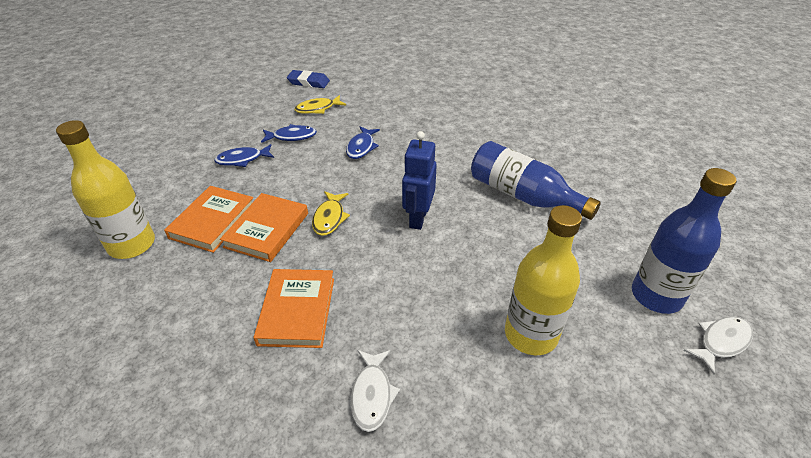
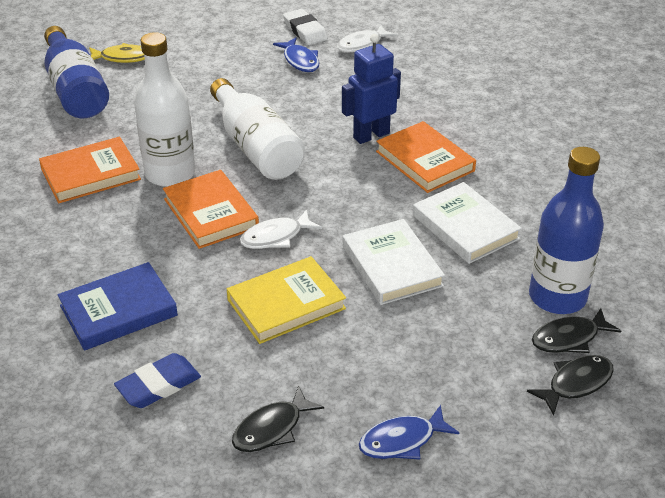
black fish: 0 -> 3
blue book: 0 -> 1
blue fish: 3 -> 2
white book: 0 -> 2
white bottle: 0 -> 2
white eraser: 0 -> 1
yellow book: 0 -> 1
yellow bottle: 2 -> 0
yellow fish: 2 -> 1

